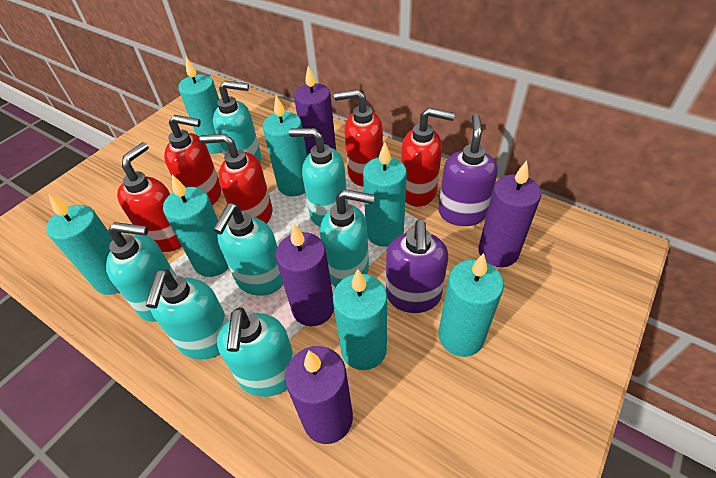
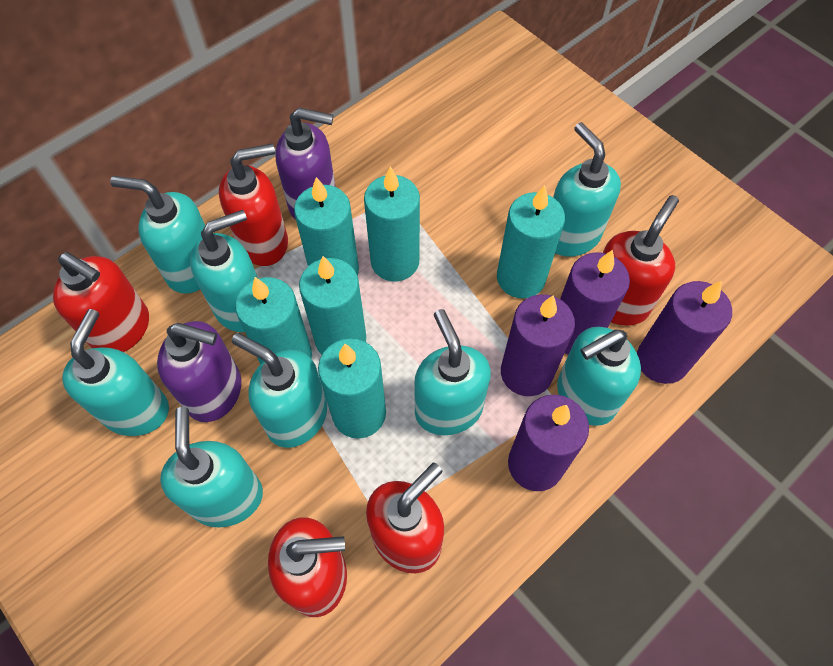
turquoise candle: 7 -> 6
turquoise soap dispenser: 7 -> 8

